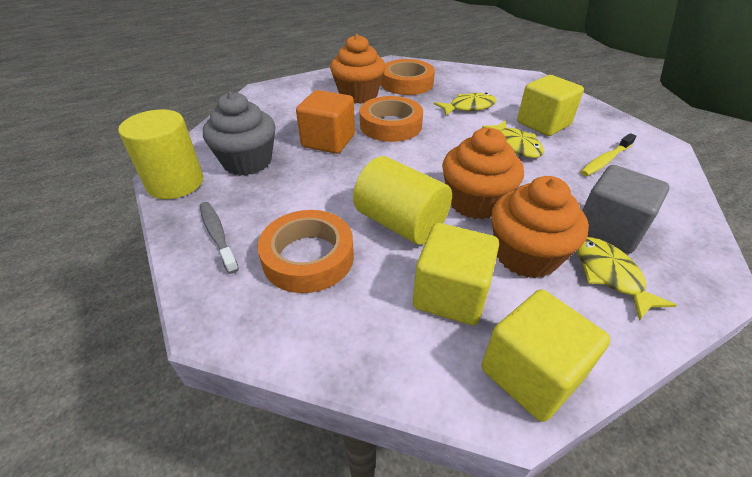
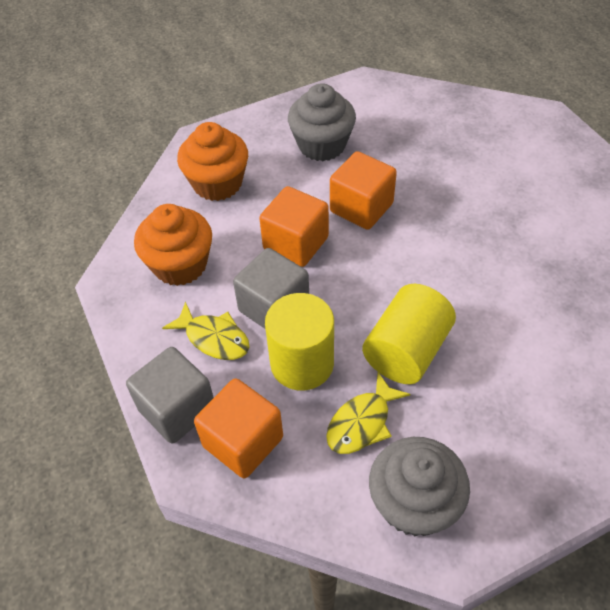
grey cube: 1 -> 2
grey cupcake: 1 -> 2
grey toothbrush: 1 -> 0
orange cube: 1 -> 3
orange cupcake: 3 -> 2
orange tape: 3 -> 0
yellow cube: 3 -> 0
yellow fish: 3 -> 2
yellow toothbrush: 1 -> 0

